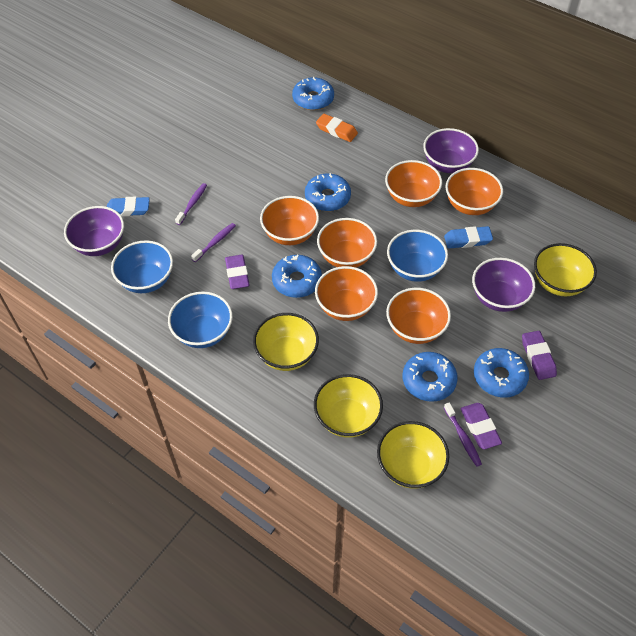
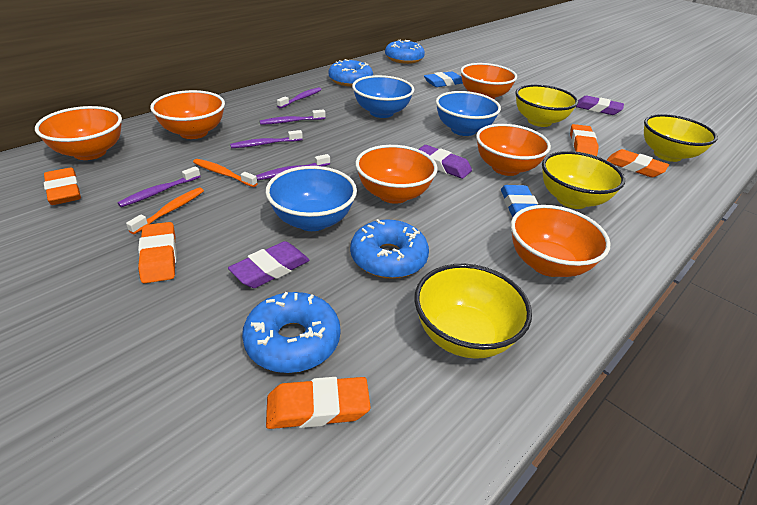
blue donut: 5 -> 4
orange eraser: 1 -> 5
orange toothbrush: 0 -> 2
purple bowl: 3 -> 0
purple toothbrush: 3 -> 5

